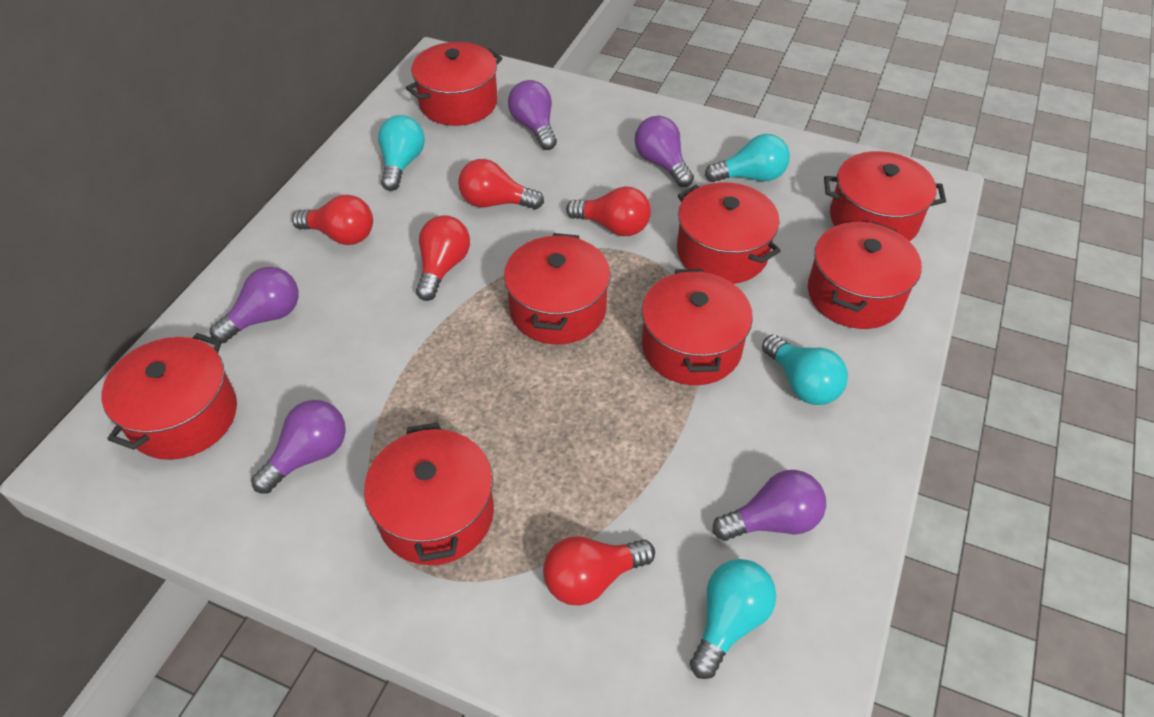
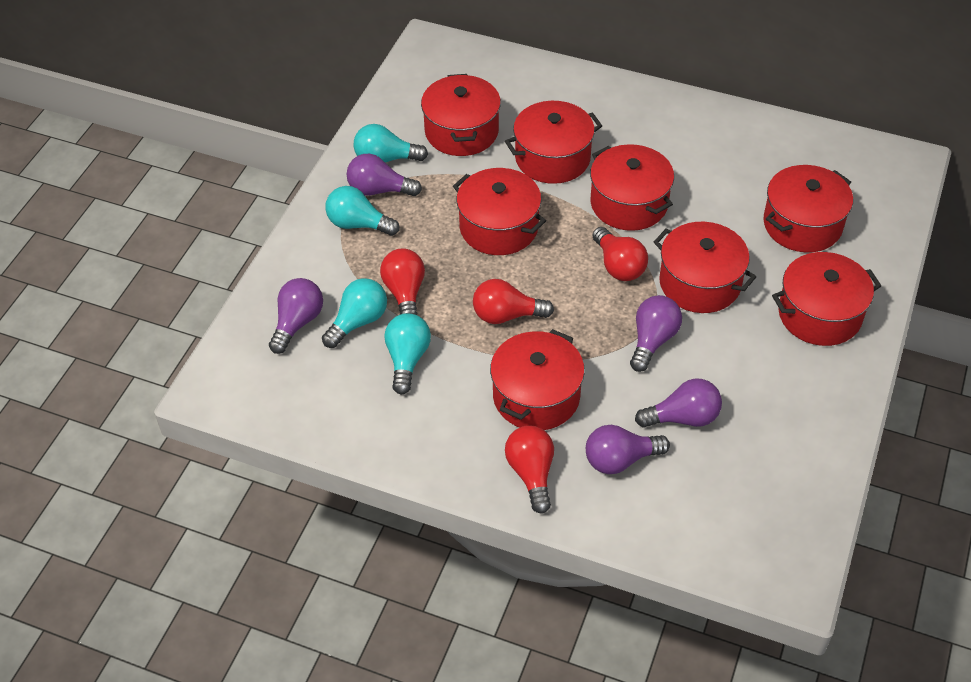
red light bulb: 5 -> 4

